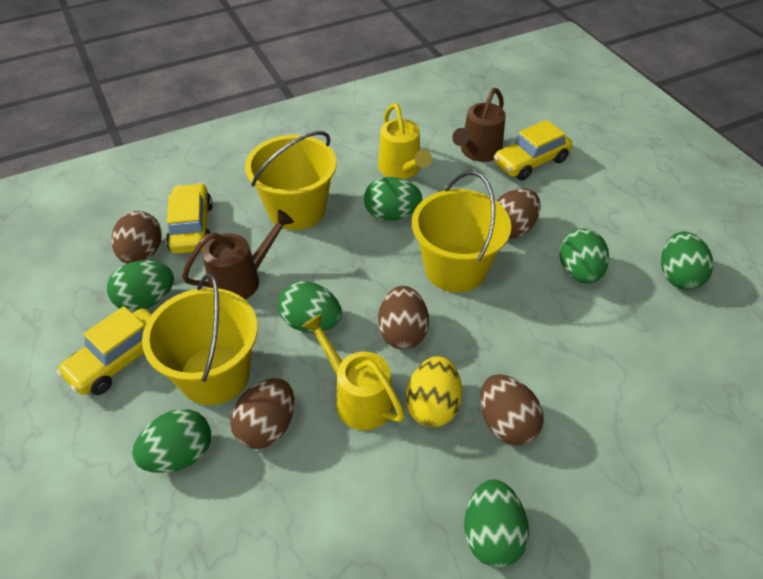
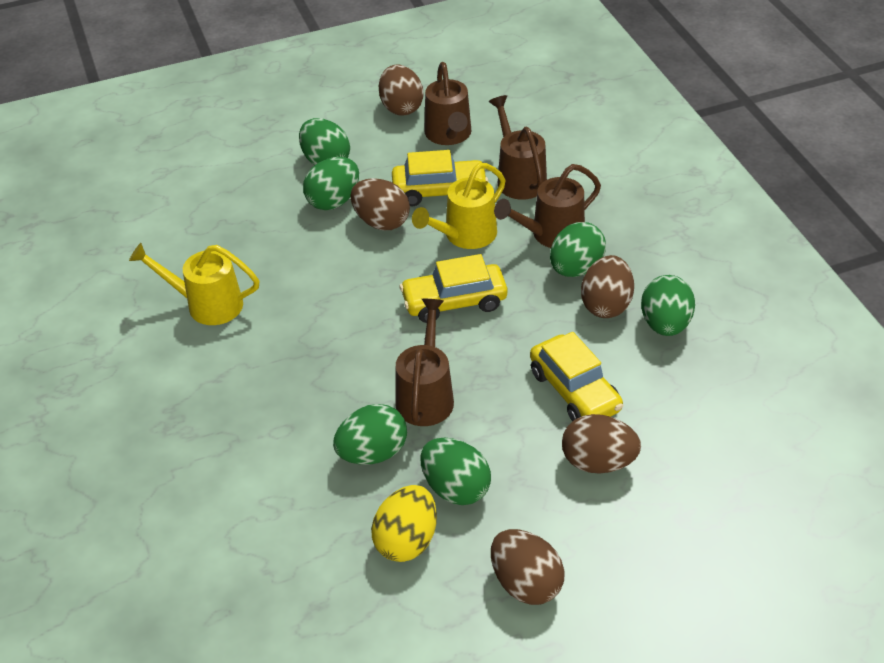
brown watering can: 2 -> 4
green egg: 7 -> 6
yellow bucket: 3 -> 0

